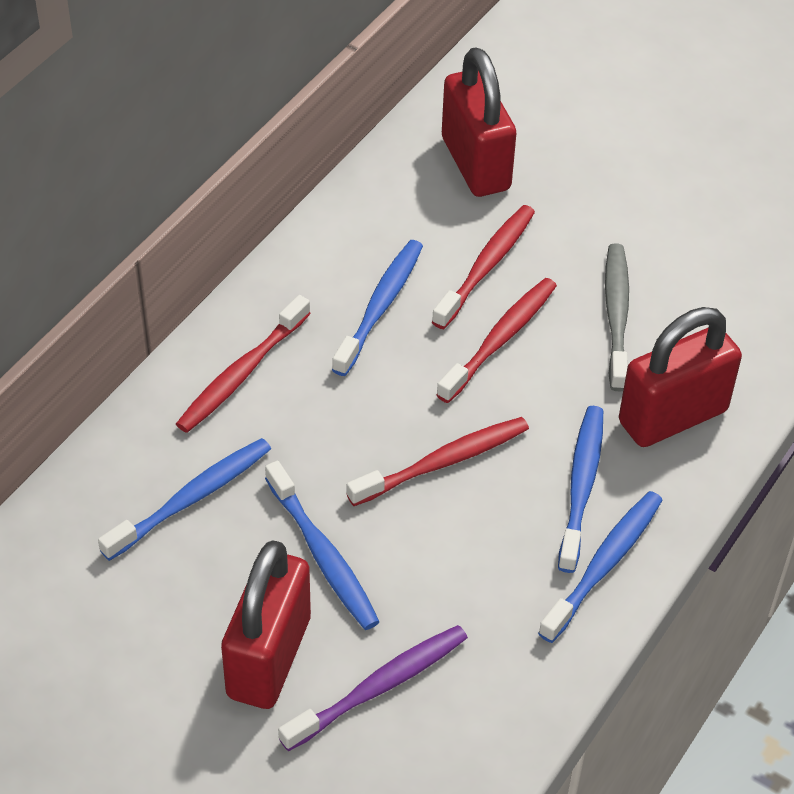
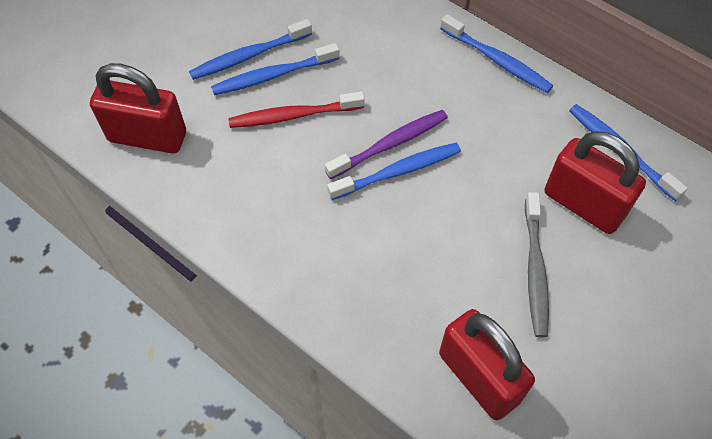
red toothbrush: 4 -> 1

